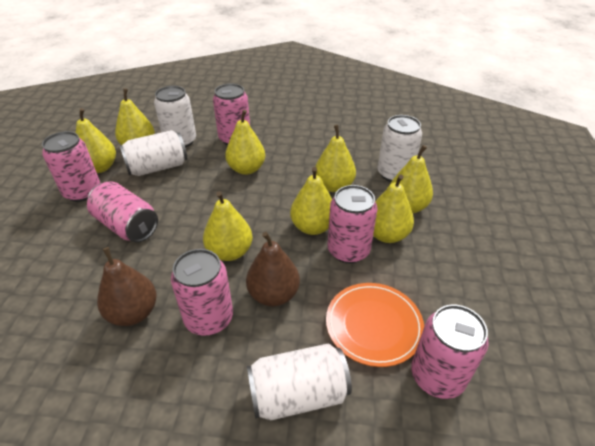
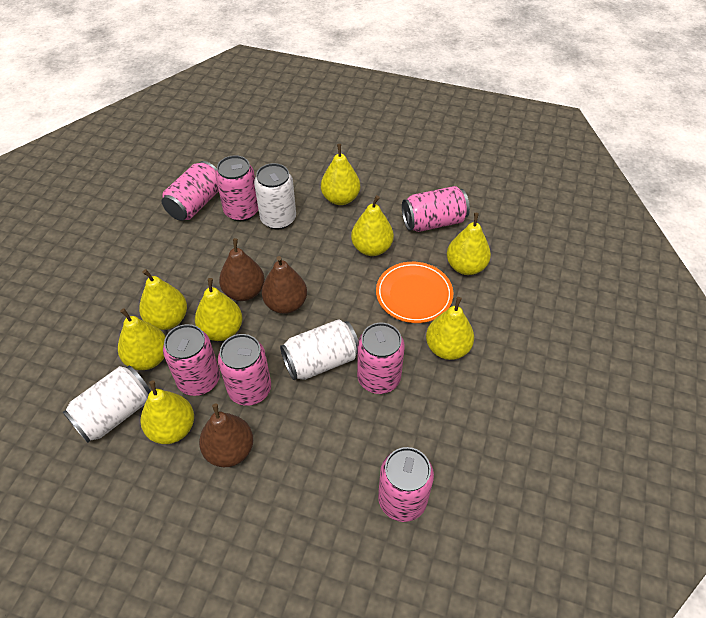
brown pear: 2 -> 3
pink can: 6 -> 7
white can: 4 -> 3

